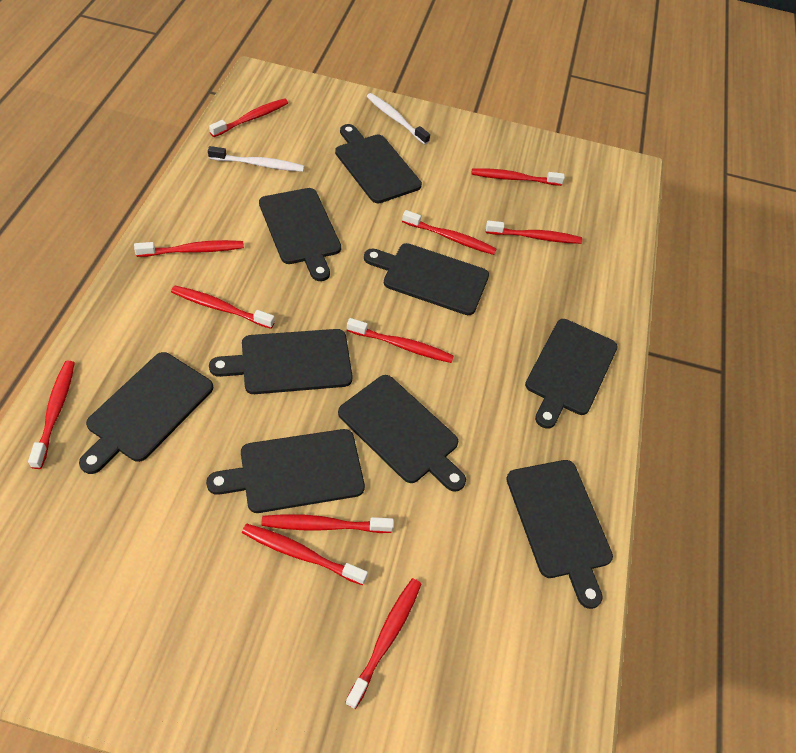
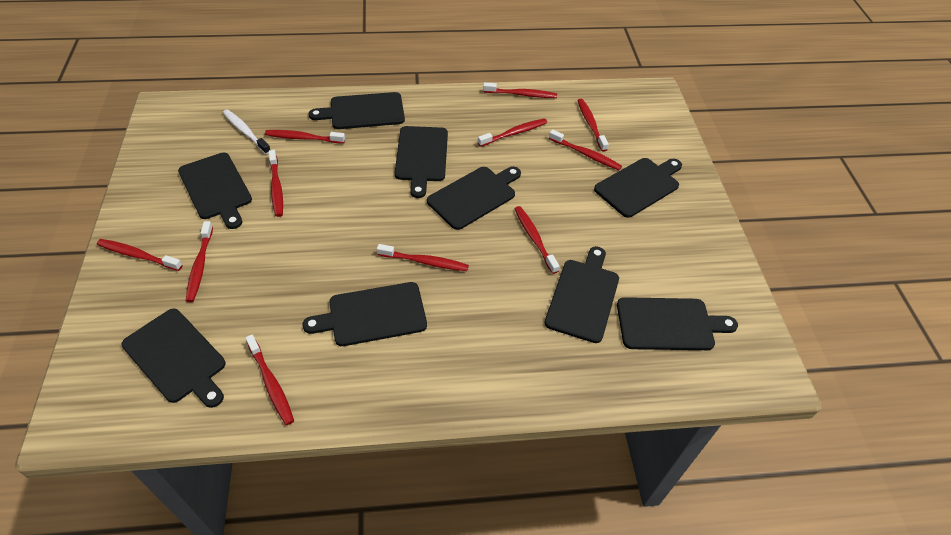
white toothbrush: 2 -> 1

